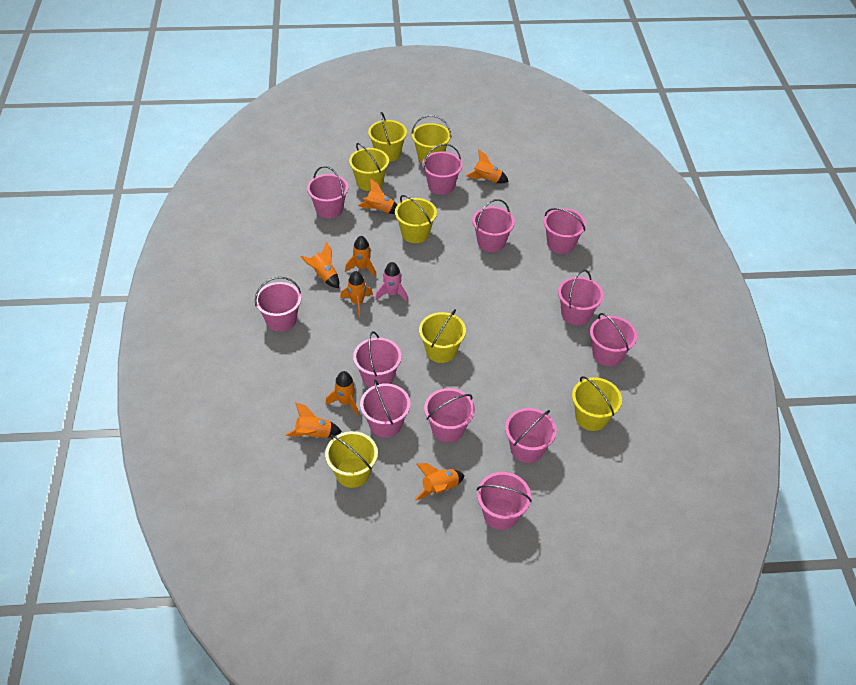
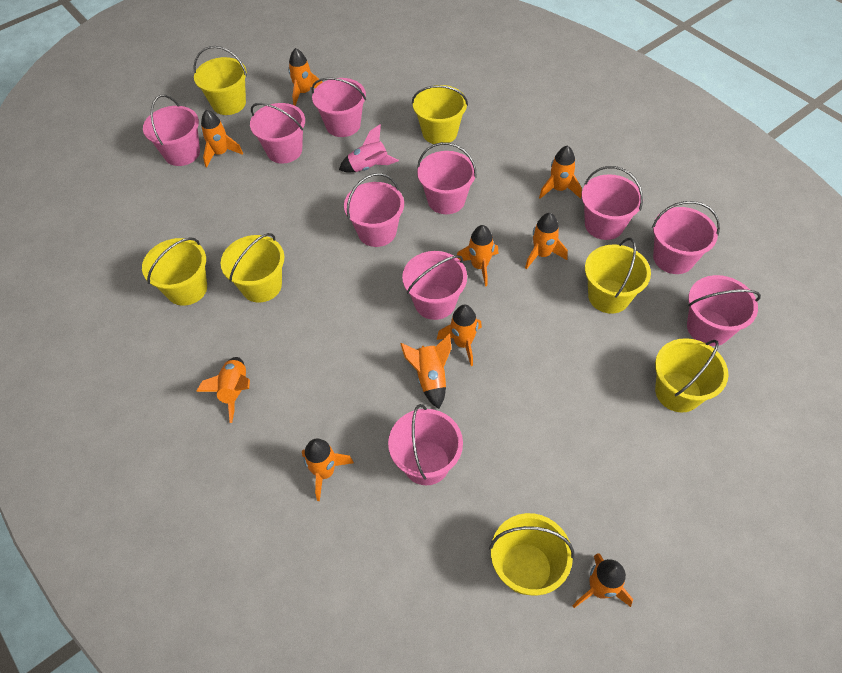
orange rocket: 8 -> 10
pink bucket: 12 -> 10

